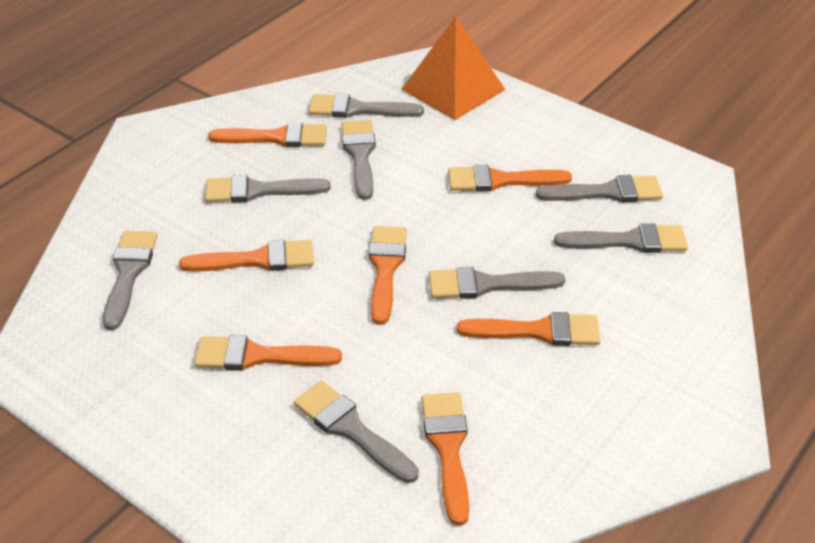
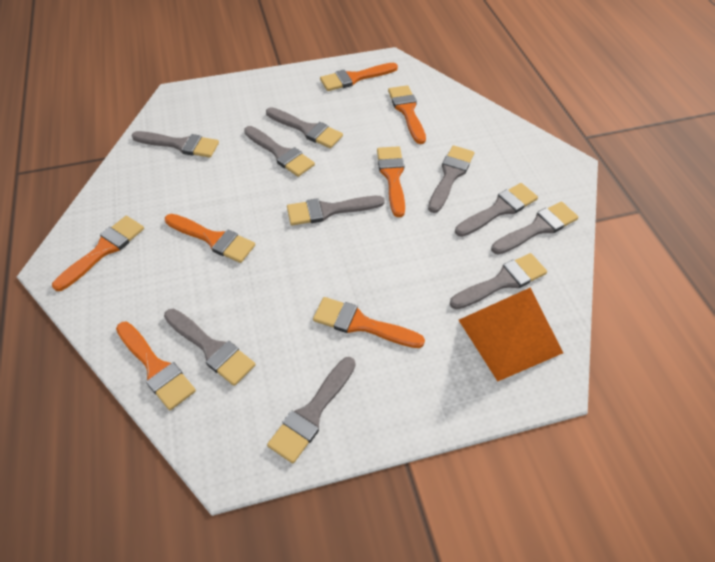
grey brush: 8 -> 10

